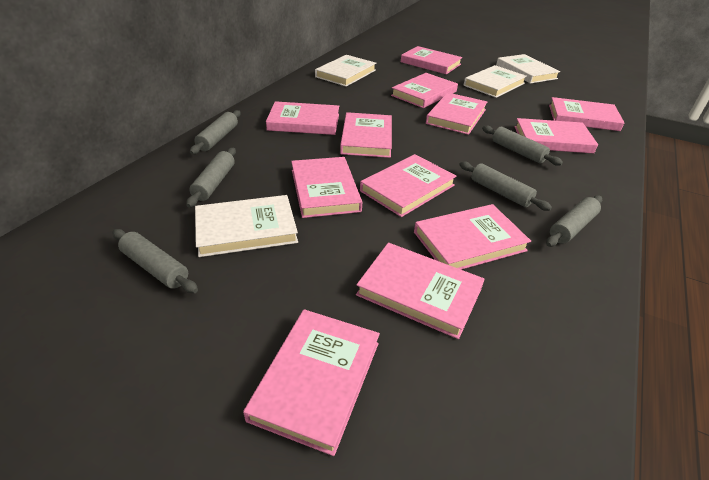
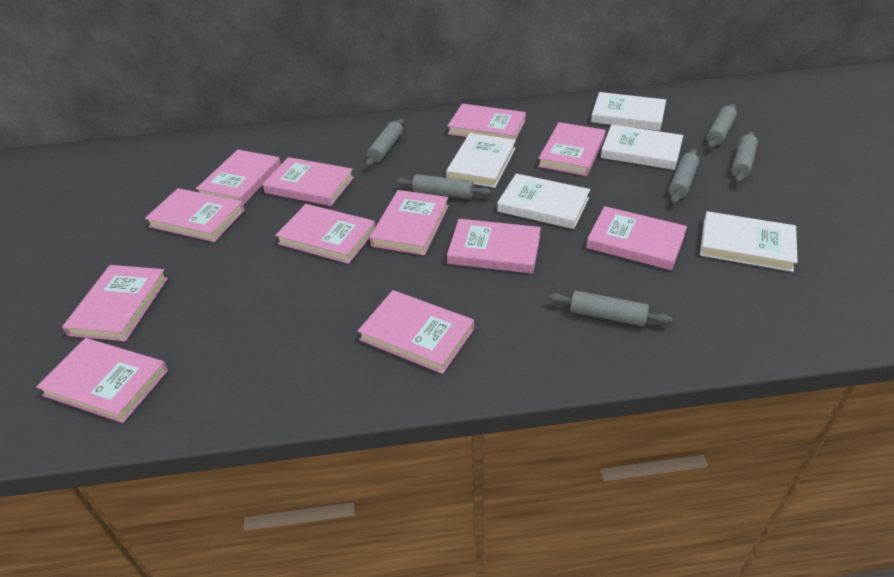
white book: 4 -> 5

